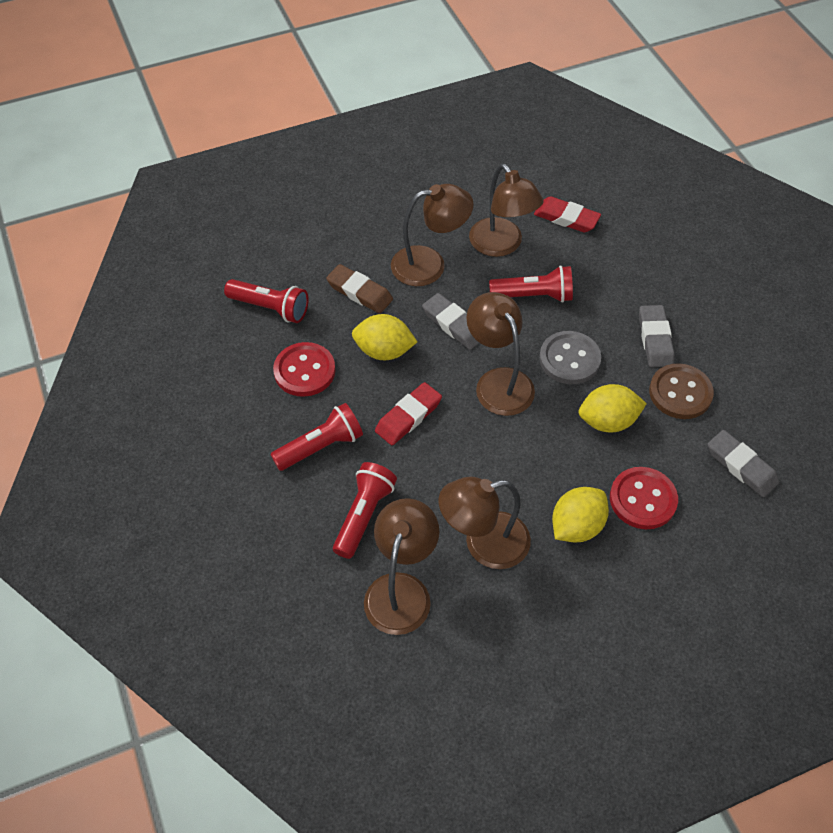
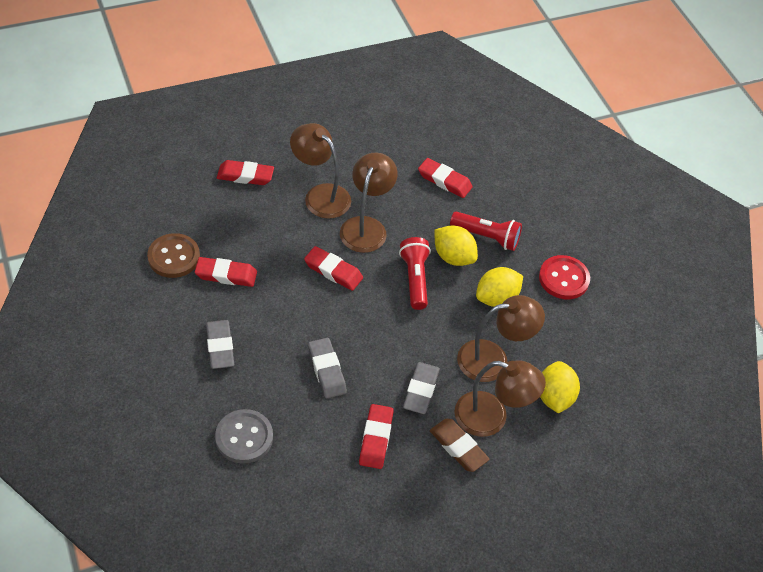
brown lamp: 5 -> 4
red button: 2 -> 1
red eraser: 2 -> 5
red flashlight: 4 -> 2

